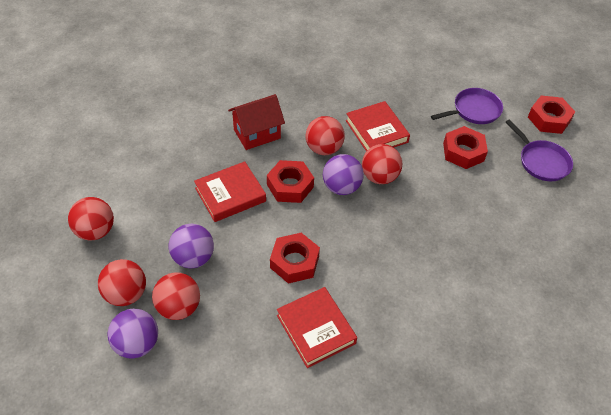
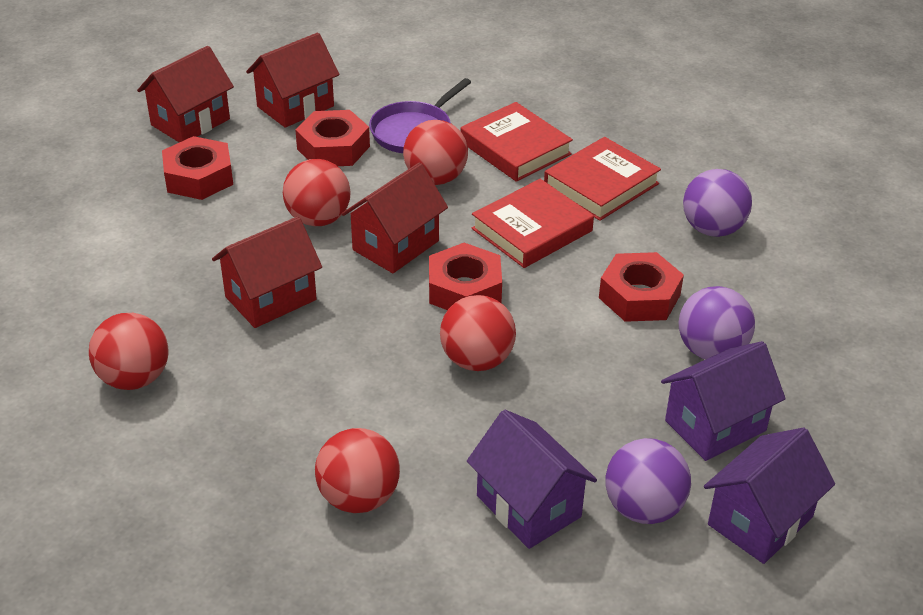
purple house: 0 -> 3
purple pan: 2 -> 1
red house: 1 -> 4

